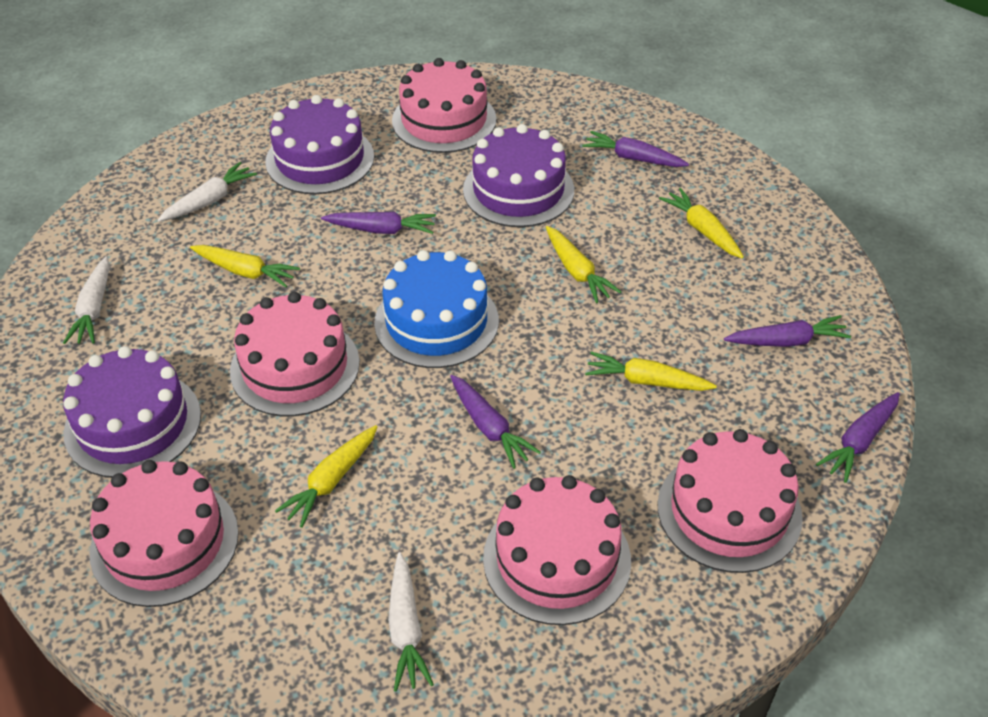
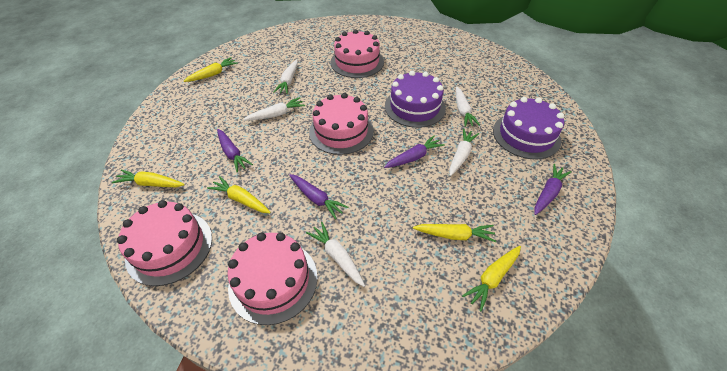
blue cake: 1 -> 0
pink cake: 5 -> 4
purple cake: 3 -> 2
purple carrot: 5 -> 4
white carrot: 3 -> 5

